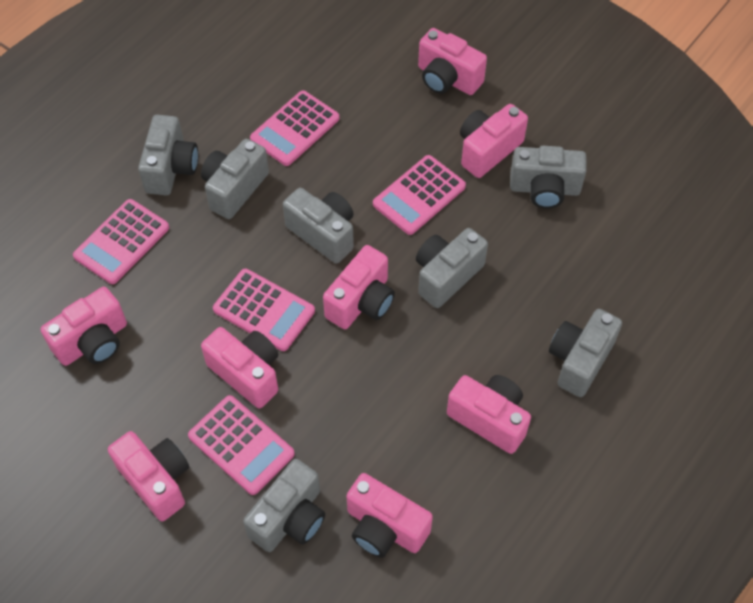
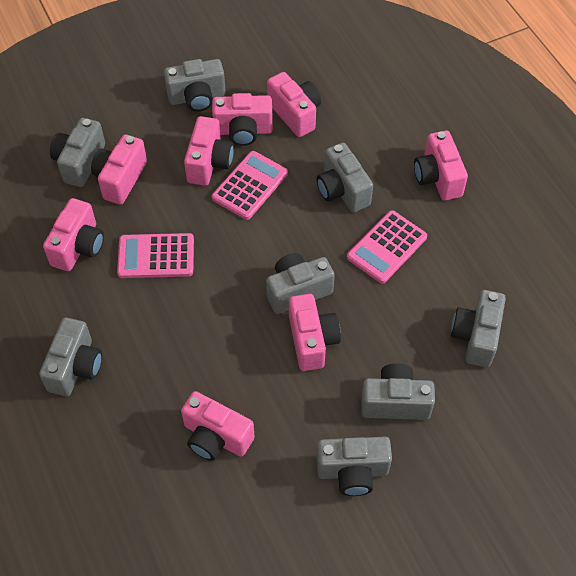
grey camera: 7 -> 8
pink calculator: 5 -> 3

